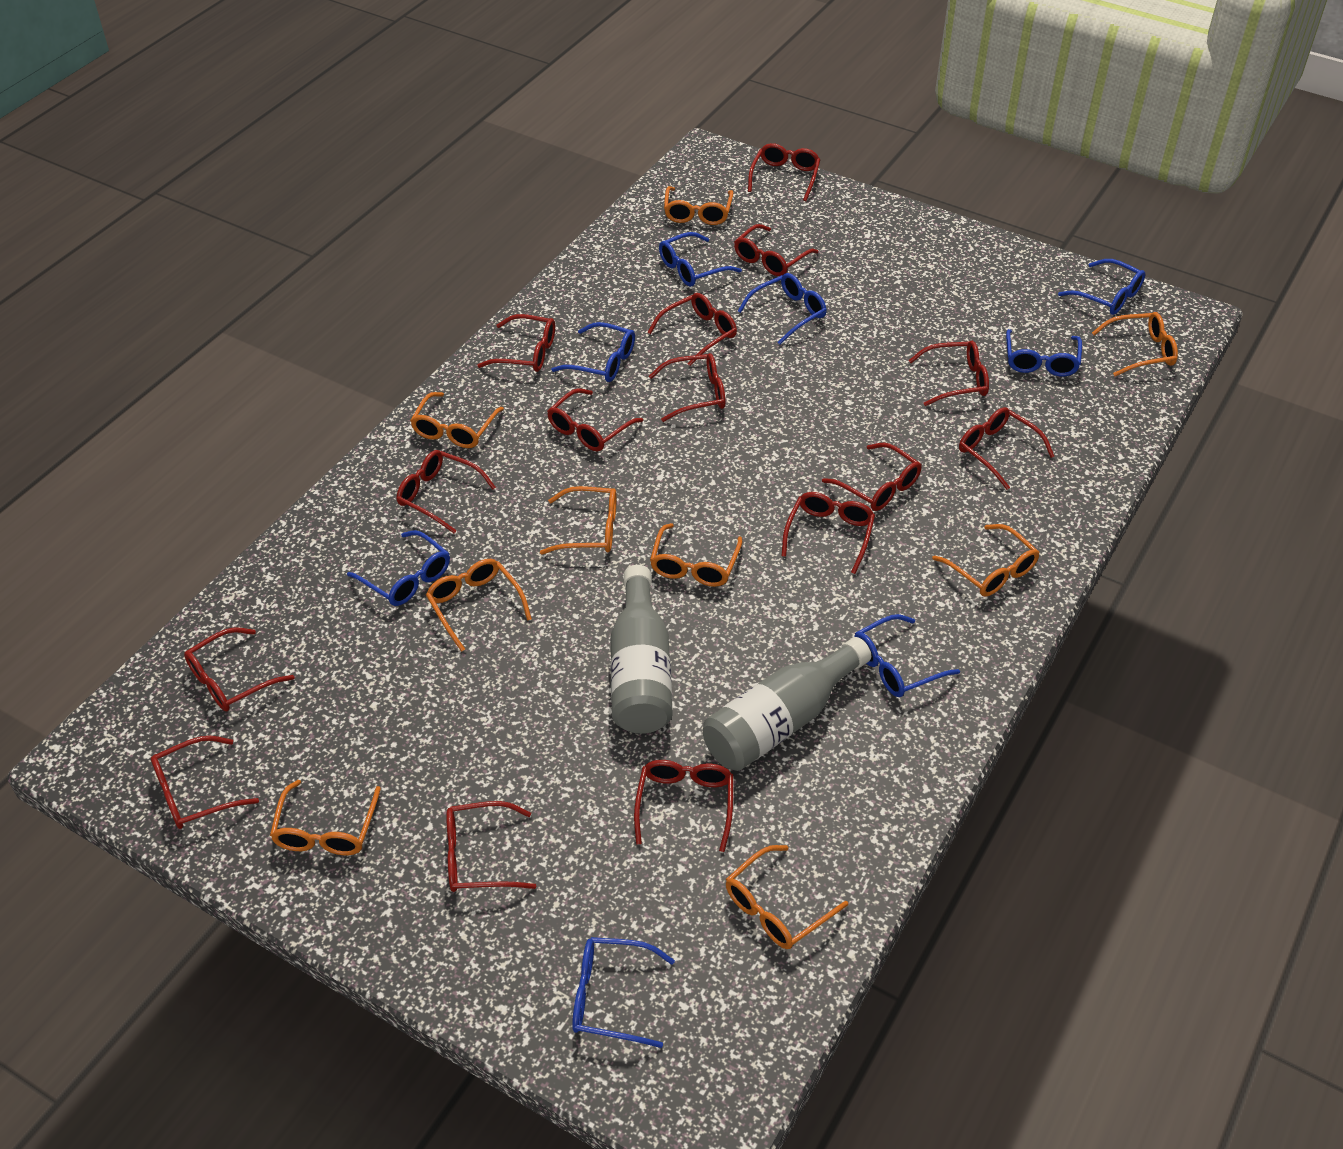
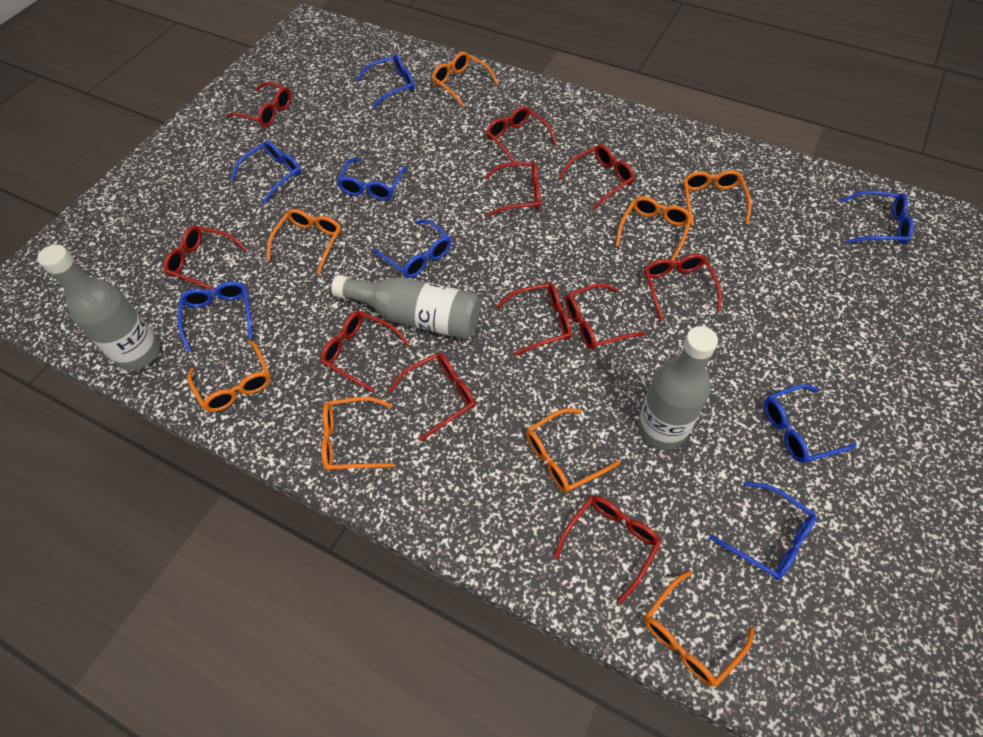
grey bottle: 2 -> 3
orange glasses: 9 -> 8
red glasses: 15 -> 11

